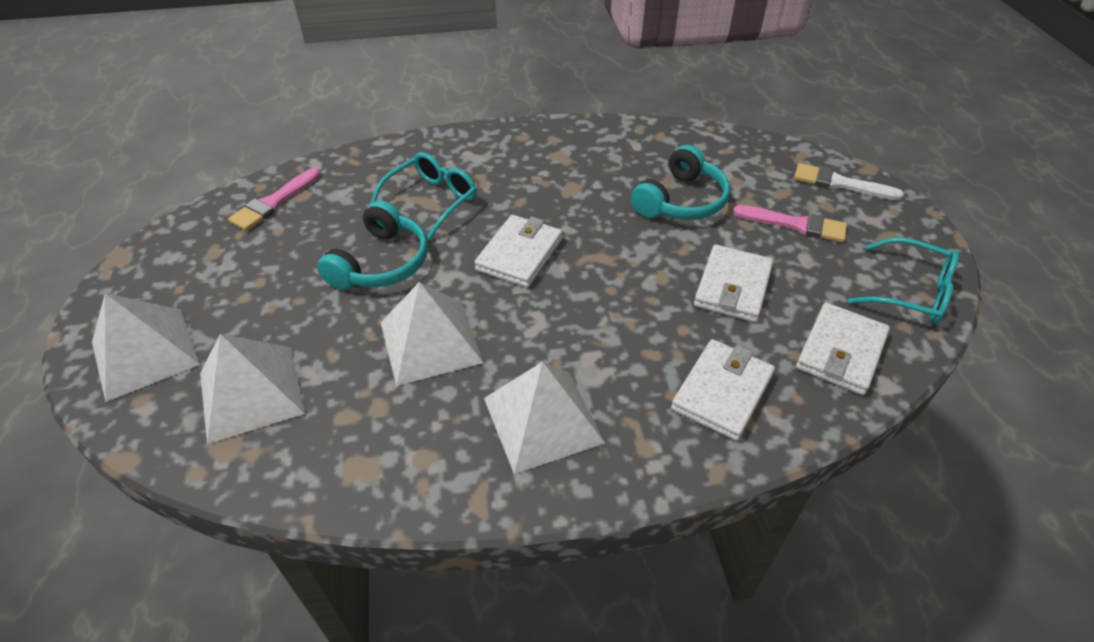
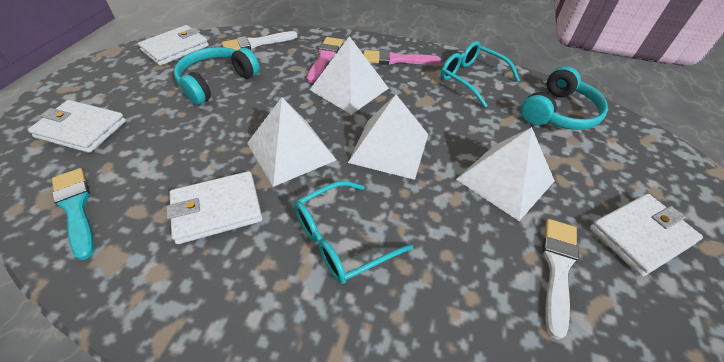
turquoise brush: 0 -> 1
white brush: 1 -> 2

